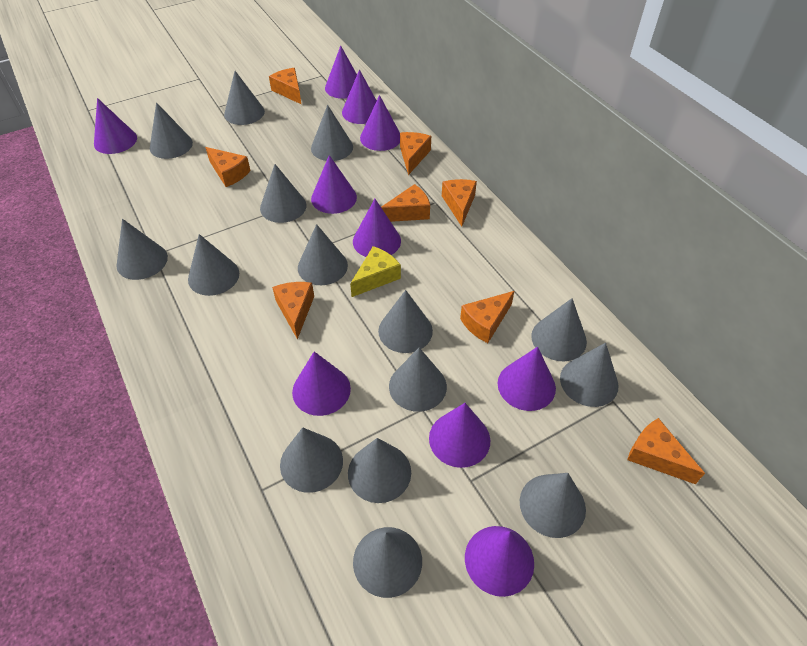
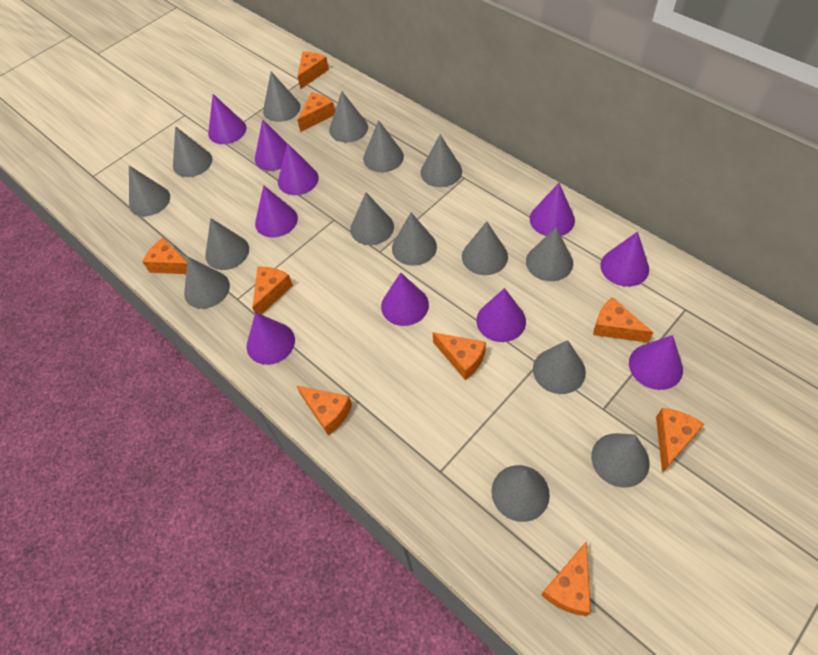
orange cheese: 8 -> 9
yellow cheese: 1 -> 0

